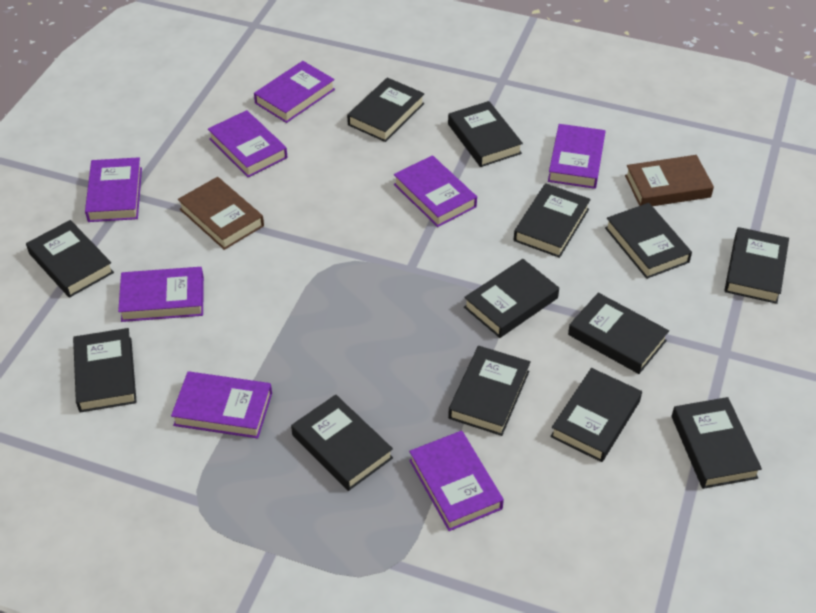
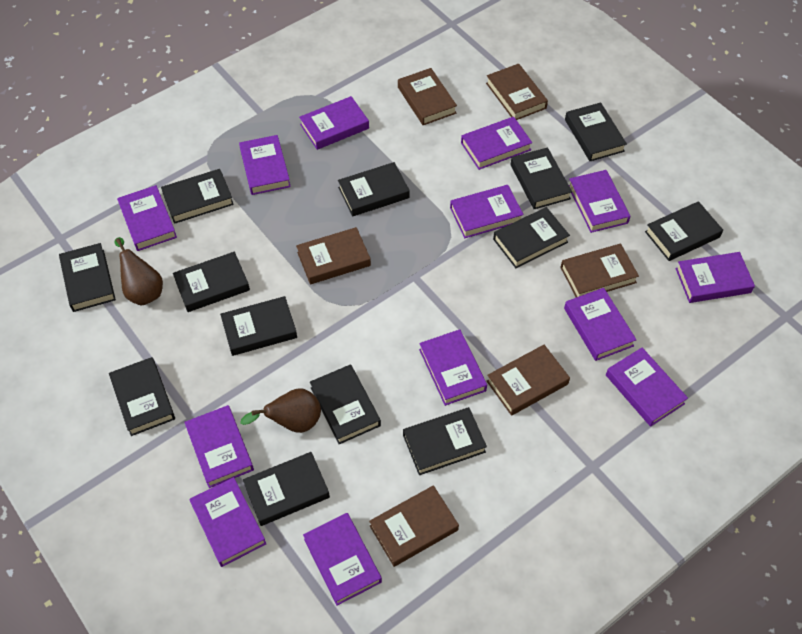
brown book: 2 -> 6
brown pear: 0 -> 2
purple book: 8 -> 13

